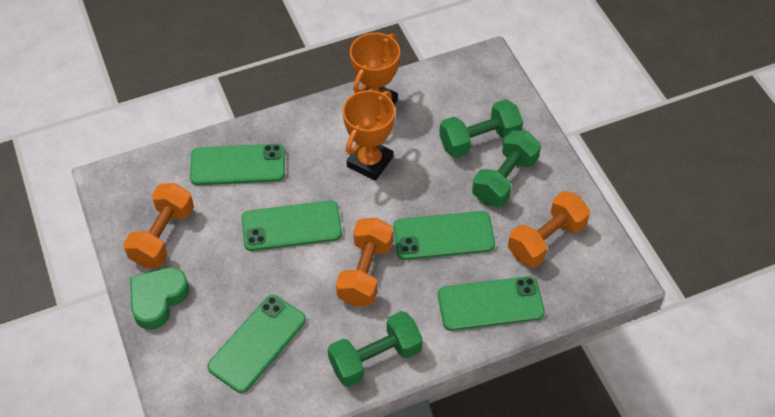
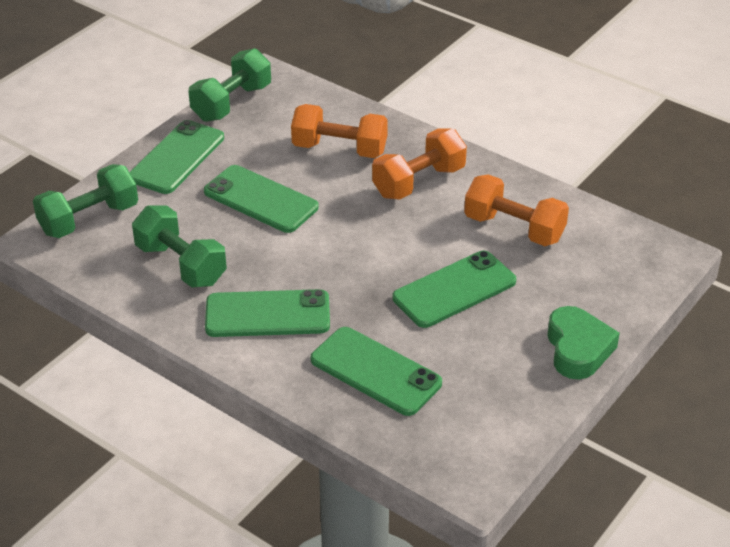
orange trophy: 2 -> 0

